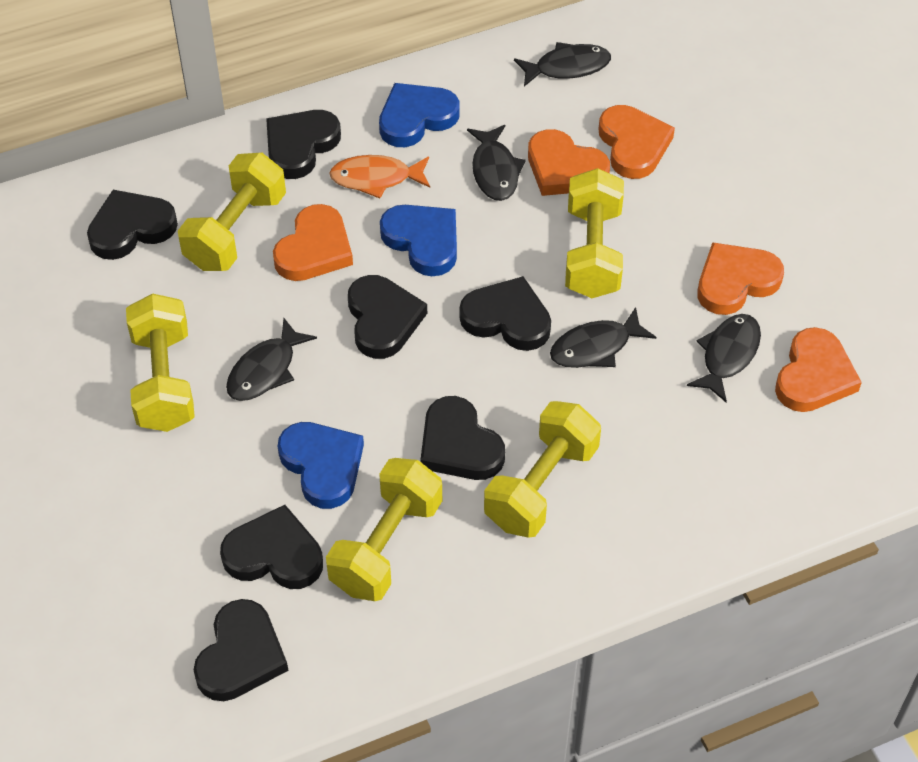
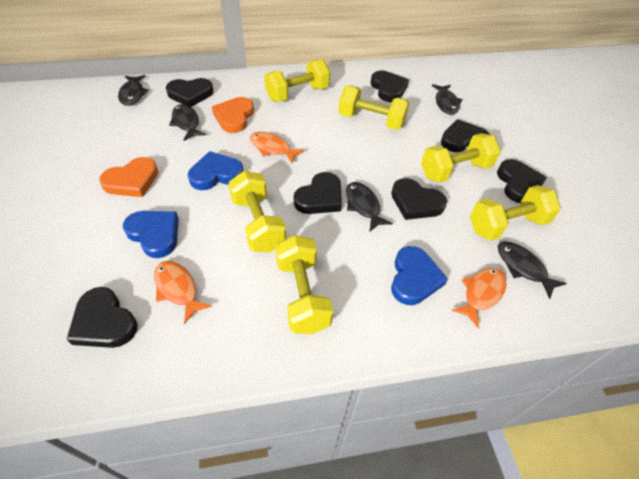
orange fish: 1 -> 3
orange heart: 5 -> 2
yellow dumbbell: 5 -> 6

